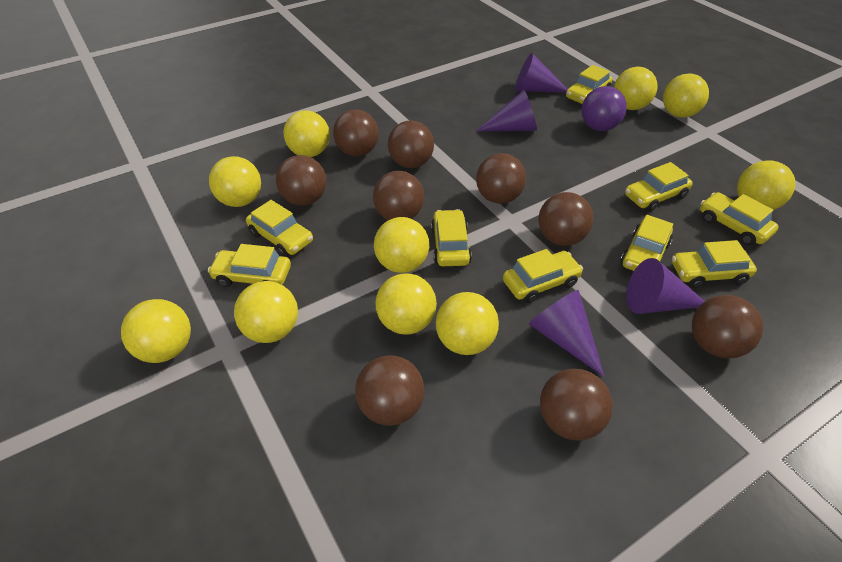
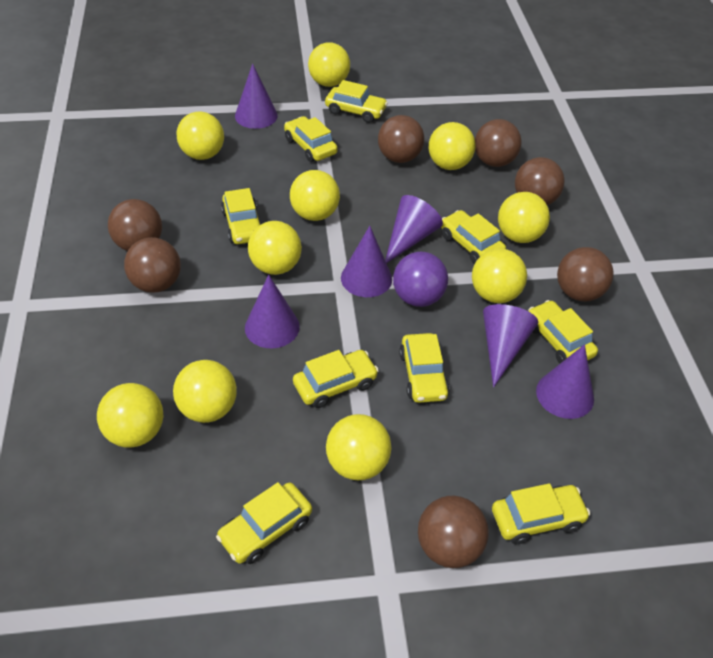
brown ball: 9 -> 7
purple cone: 4 -> 6

